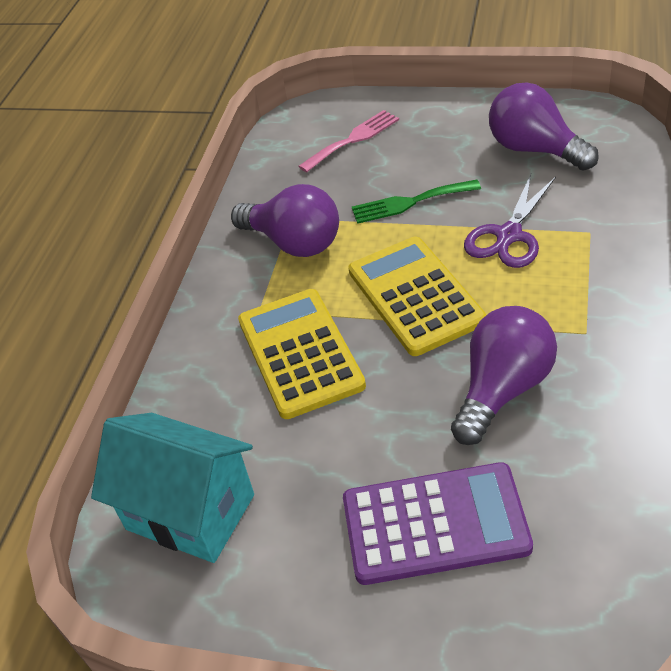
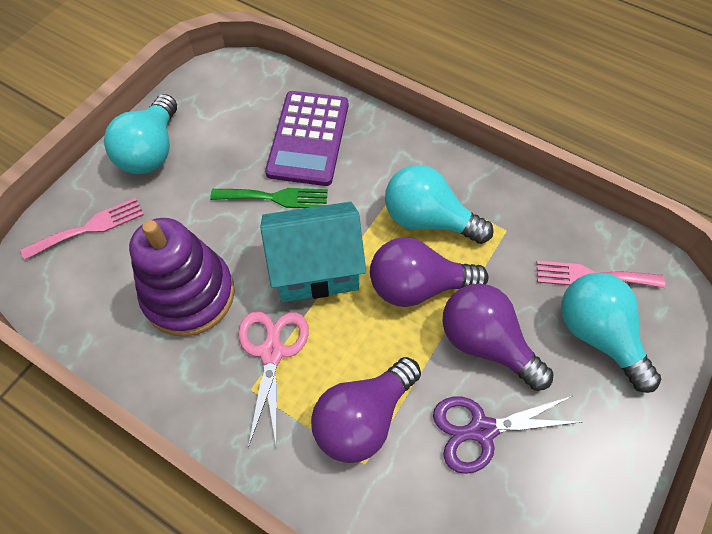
pink fork: 1 -> 2
pink scissors: 0 -> 1
purple stacking toy: 0 -> 1
turquoise light bulb: 0 -> 3
yellow calculator: 2 -> 0

